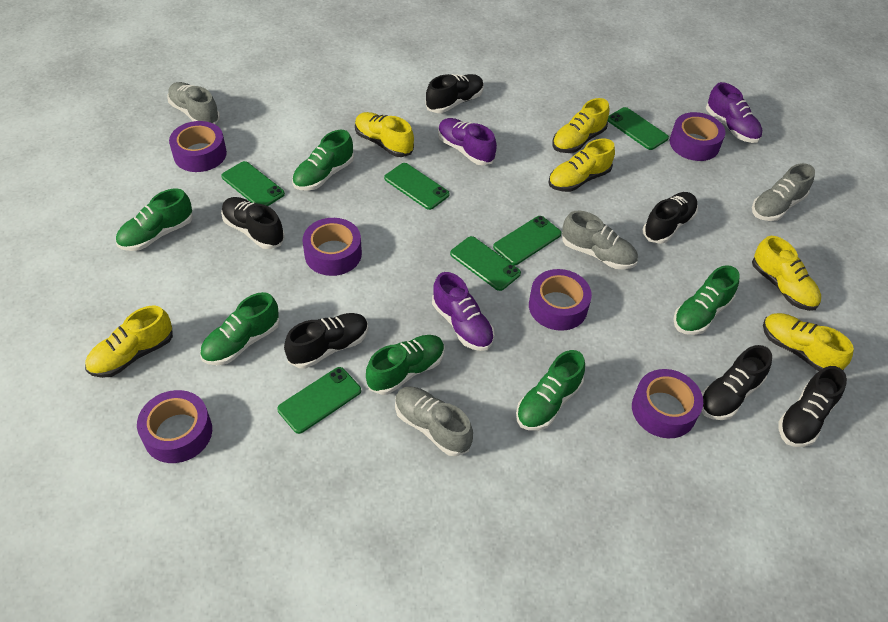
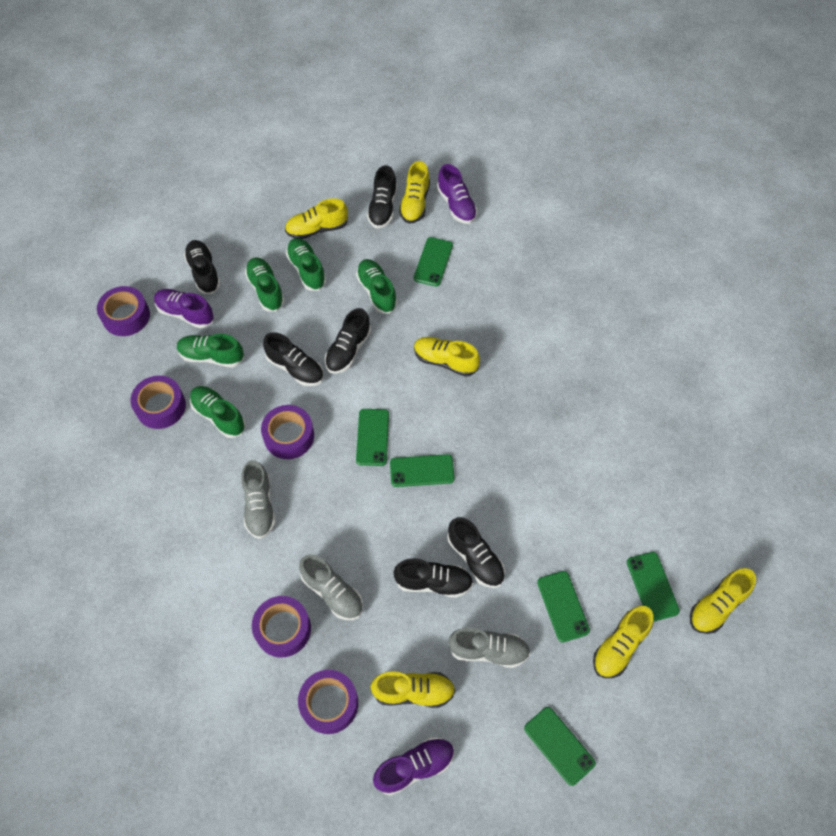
green shoe: 6 -> 5
grey shoe: 4 -> 3
purple tape: 6 -> 5

